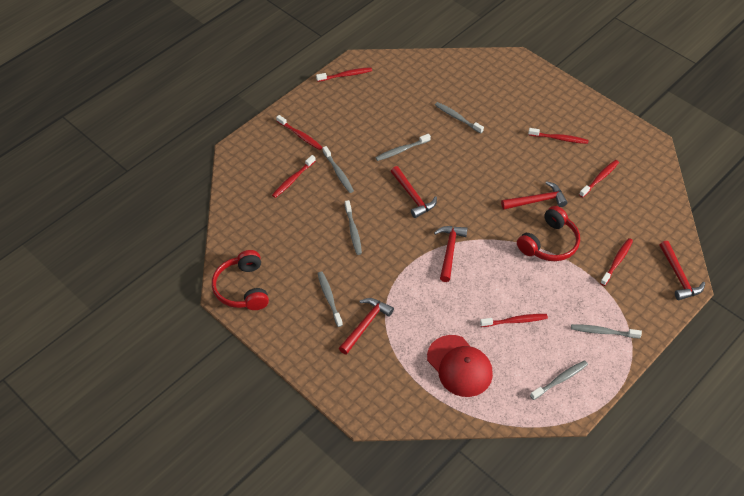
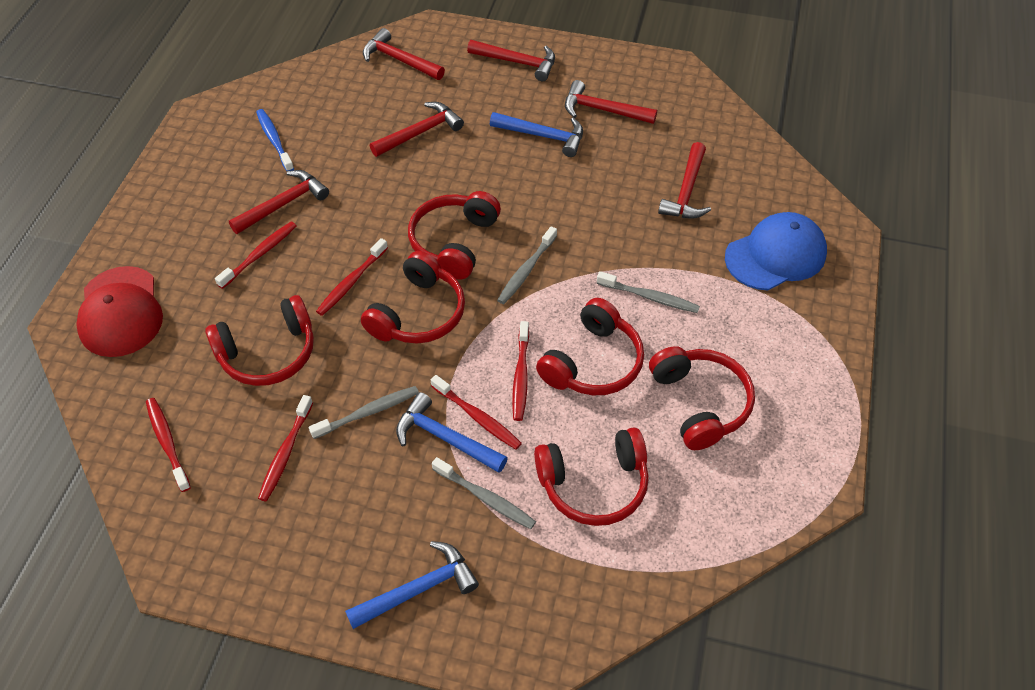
blue cap: 0 -> 1
blue hammer: 0 -> 3
blue toothbrush: 0 -> 1
grey toothbrush: 7 -> 4
red hammer: 5 -> 6
red headphones: 2 -> 6
red toothbrush: 7 -> 6

